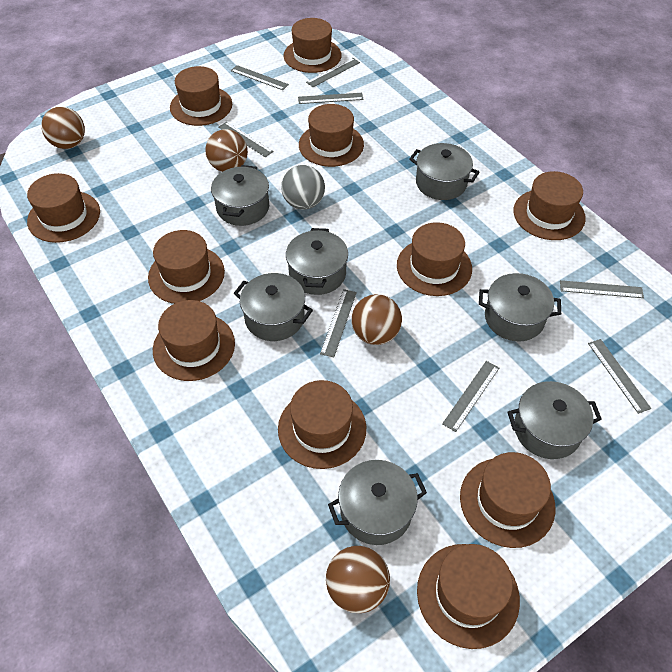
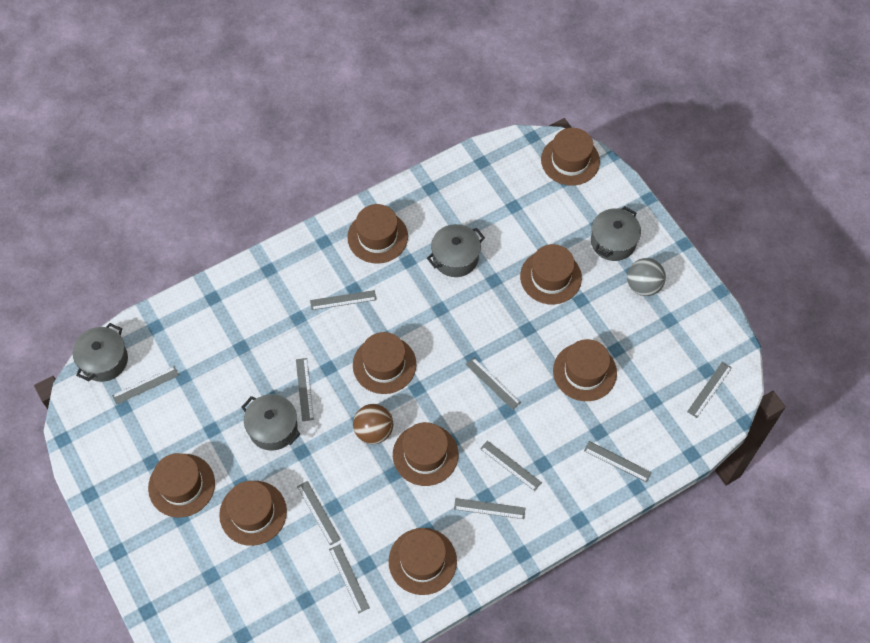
brown ball: 4 -> 1
brown hat: 11 -> 9
grey pot: 7 -> 4
grey ruler: 8 -> 10

